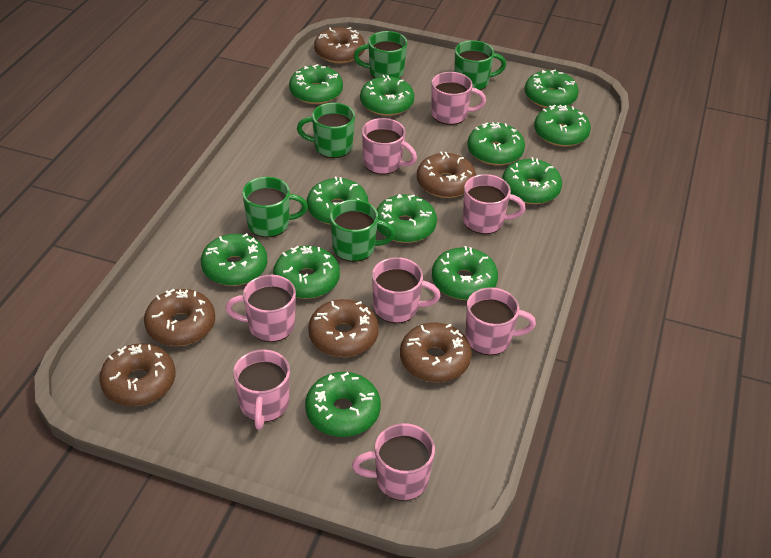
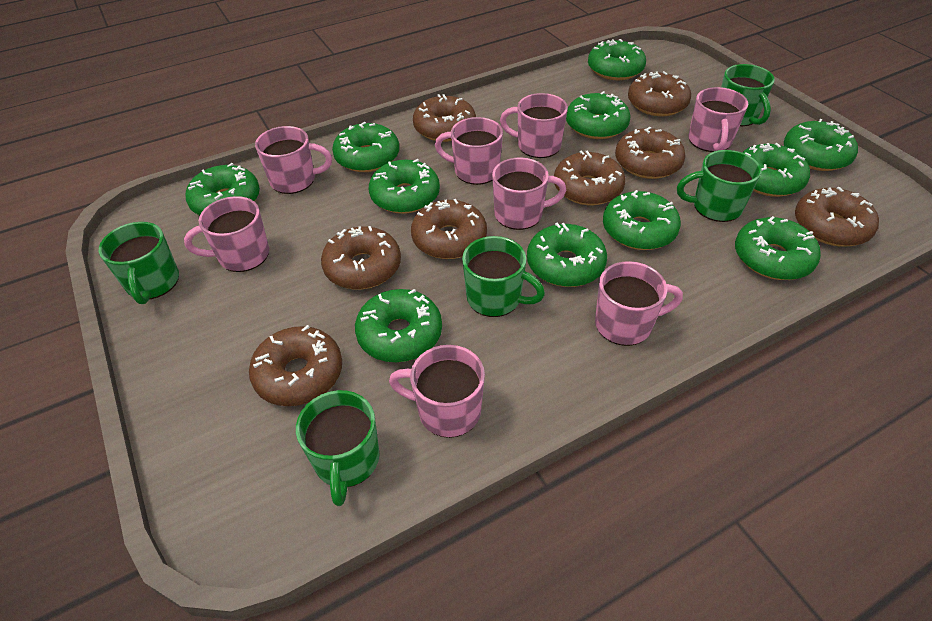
brown donut: 6 -> 8
green donut: 12 -> 11

